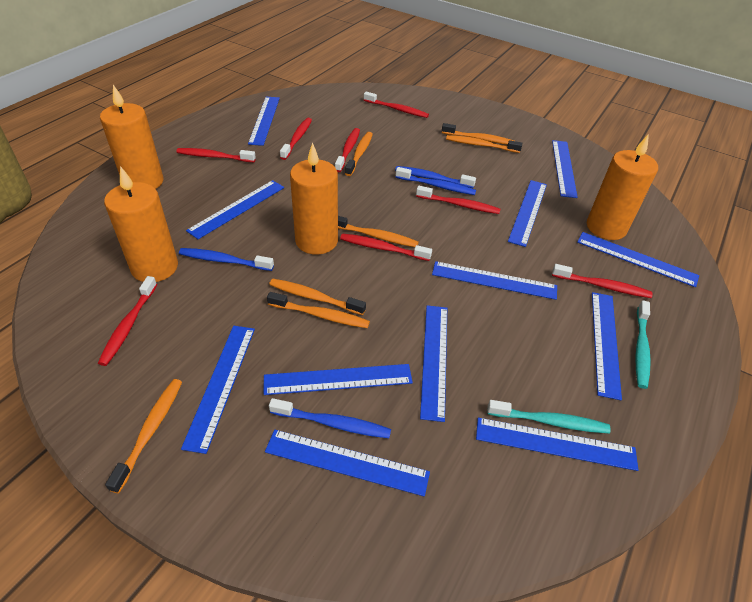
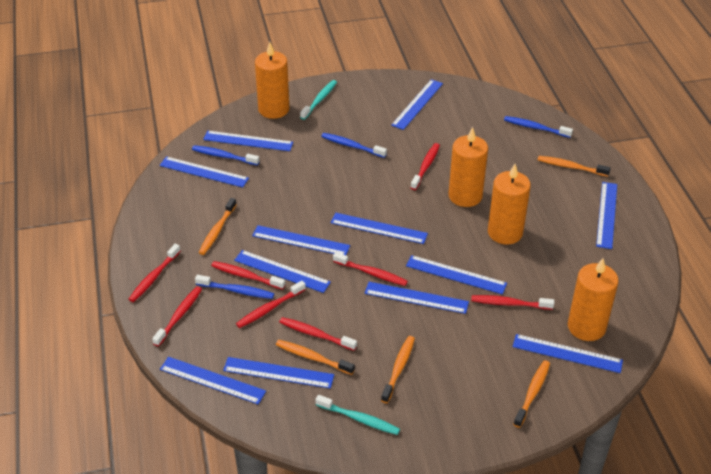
orange toothbrush: 7 -> 5

